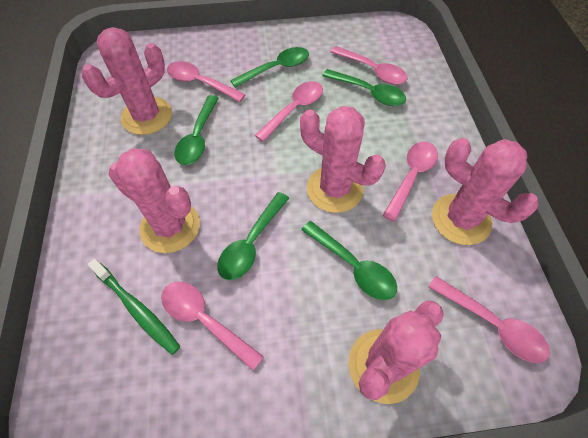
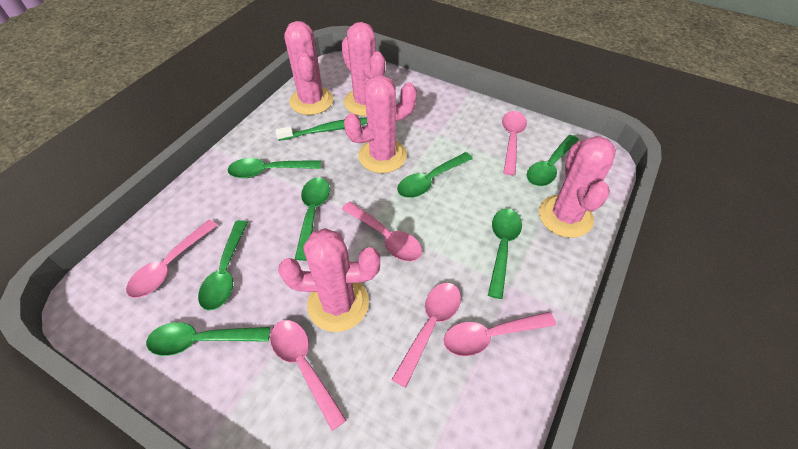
green spoon: 5 -> 7

